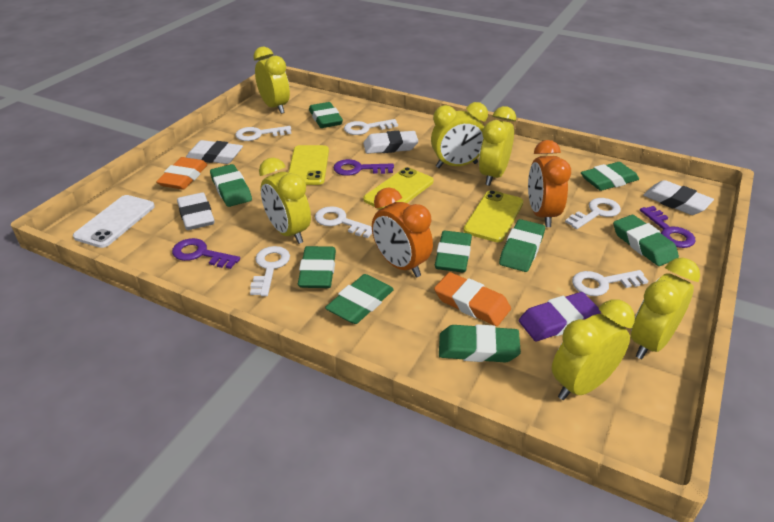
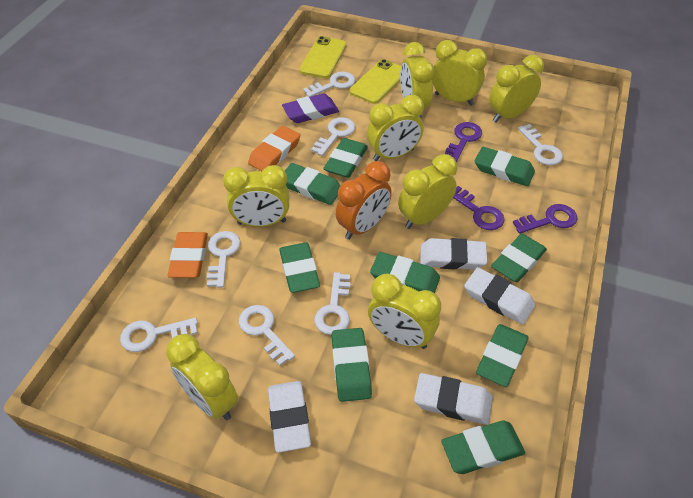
orange clock: 2 -> 1
white key: 6 -> 7
white phone: 1 -> 0
yellow clock: 6 -> 8
yellow phone: 3 -> 2

